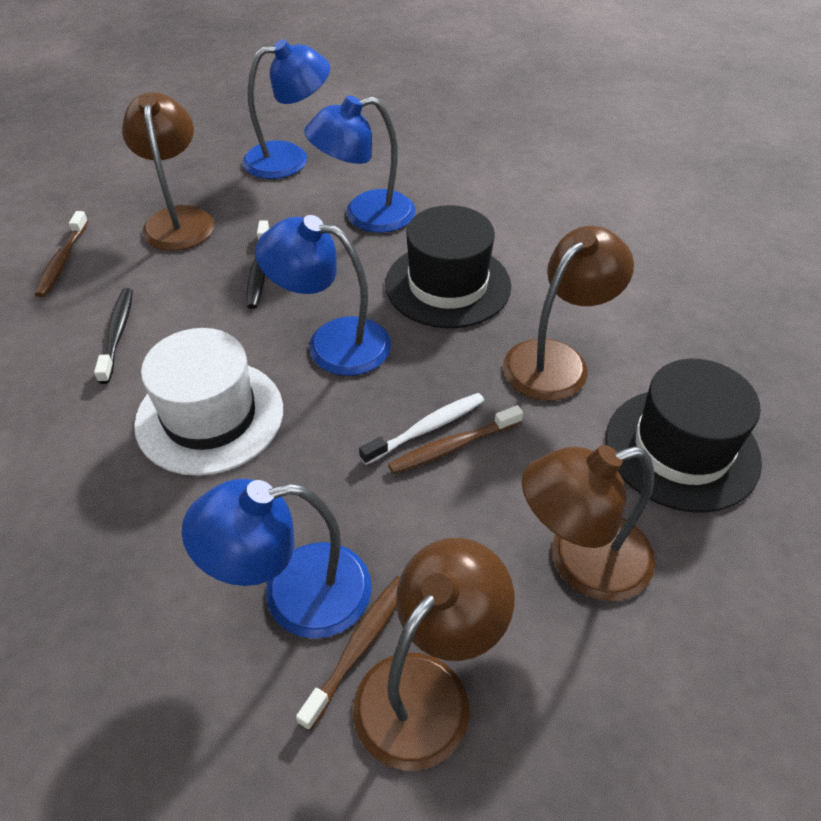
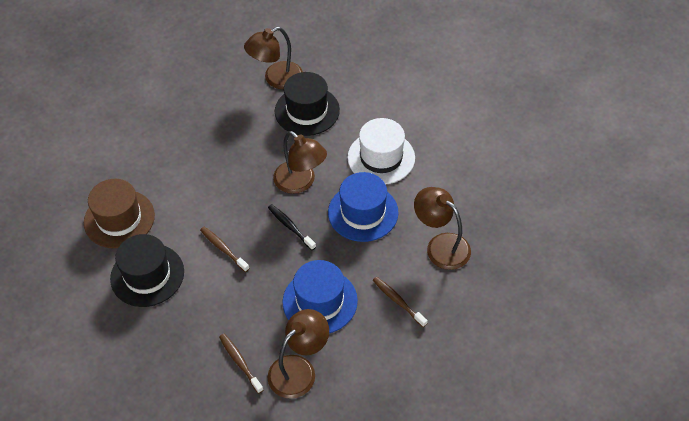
black toothbrush: 2 -> 1
blue hat: 0 -> 2
blue lamp: 4 -> 0
brown hat: 0 -> 1
white toothbrush: 1 -> 0

